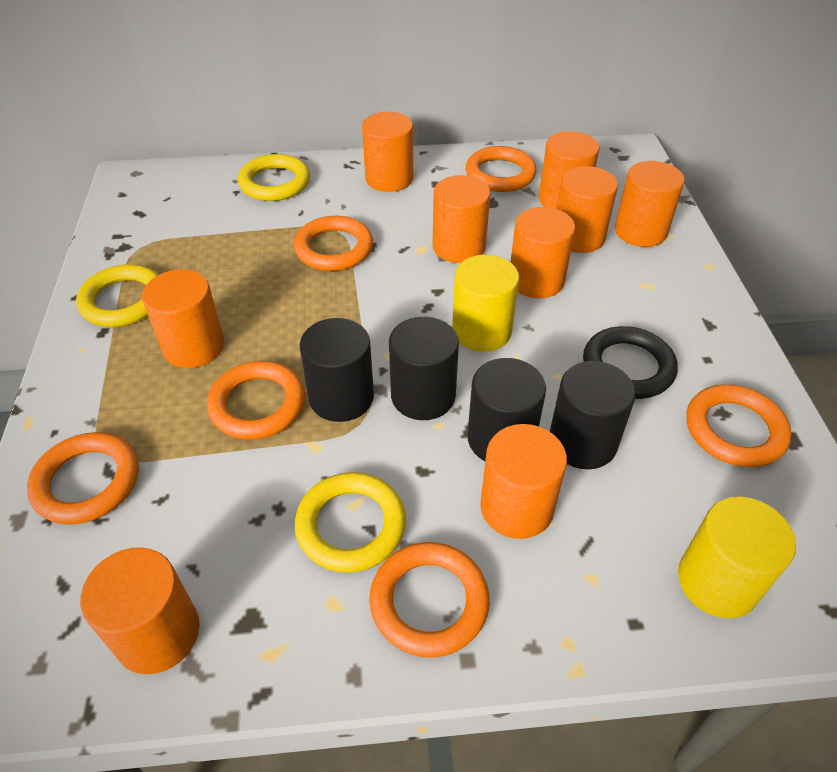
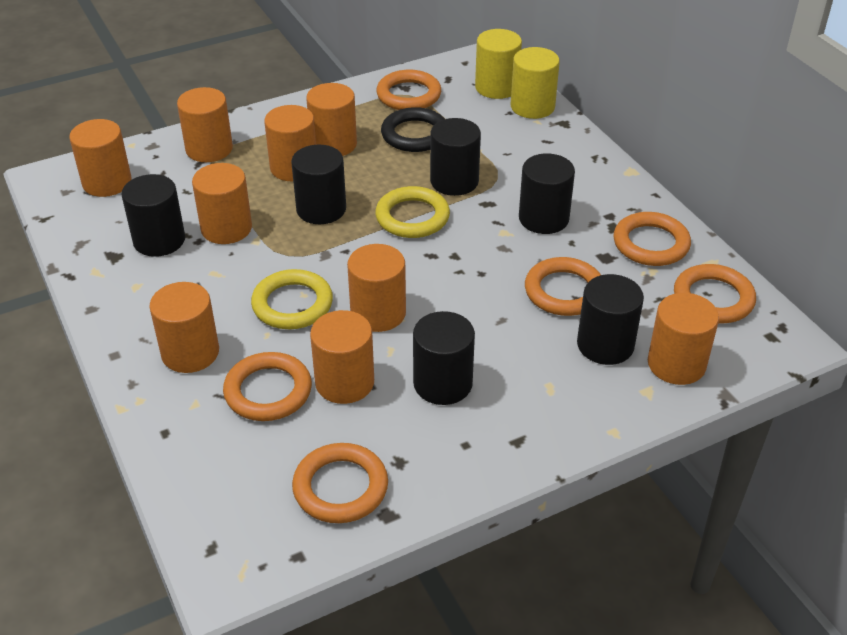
black cylinder: 4 -> 6
yellow ring: 3 -> 2

